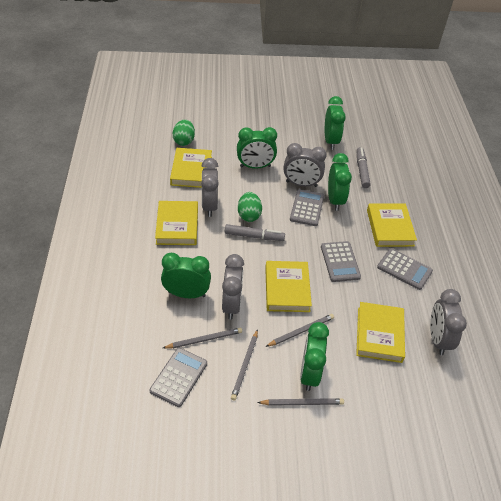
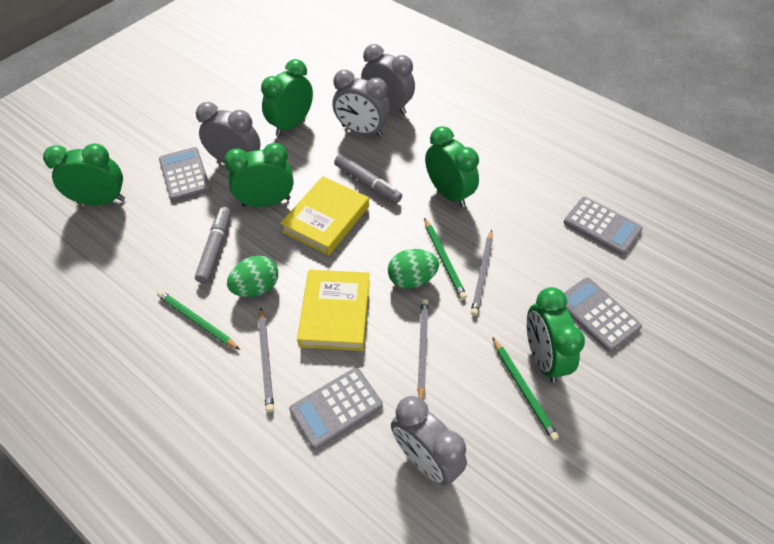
green pencil: 0 -> 3
grey pencil: 4 -> 3
yellow book: 5 -> 2

